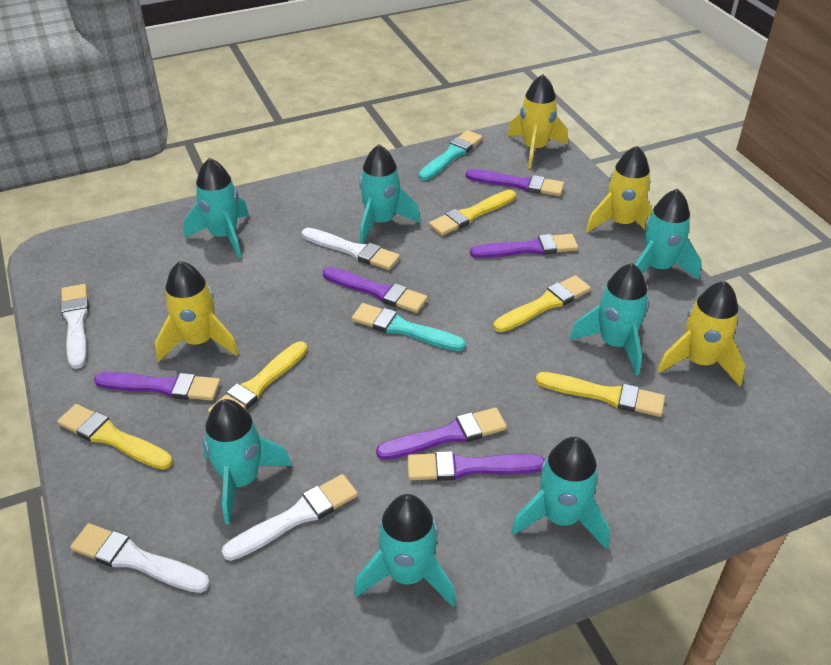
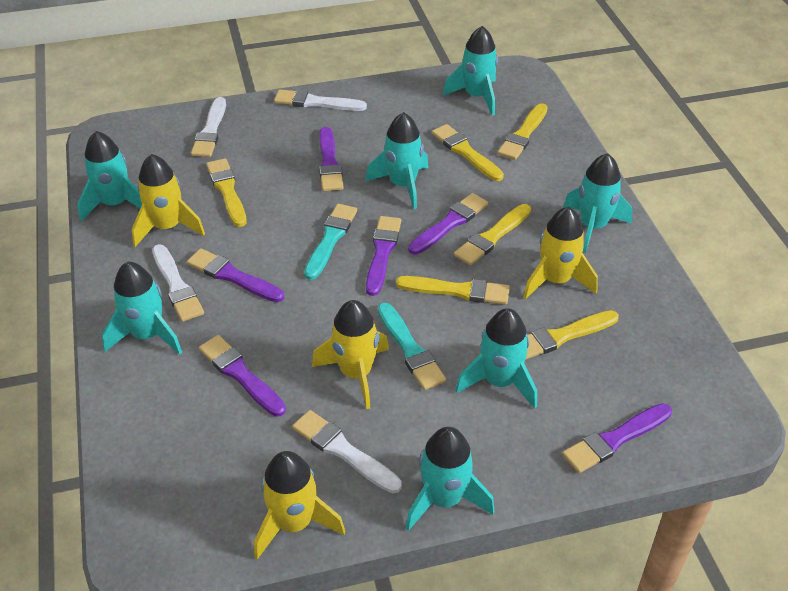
yellow brush: 5 -> 6

